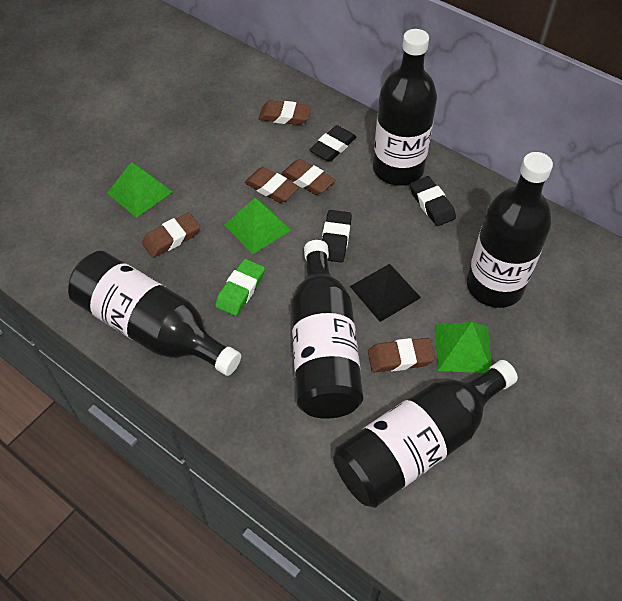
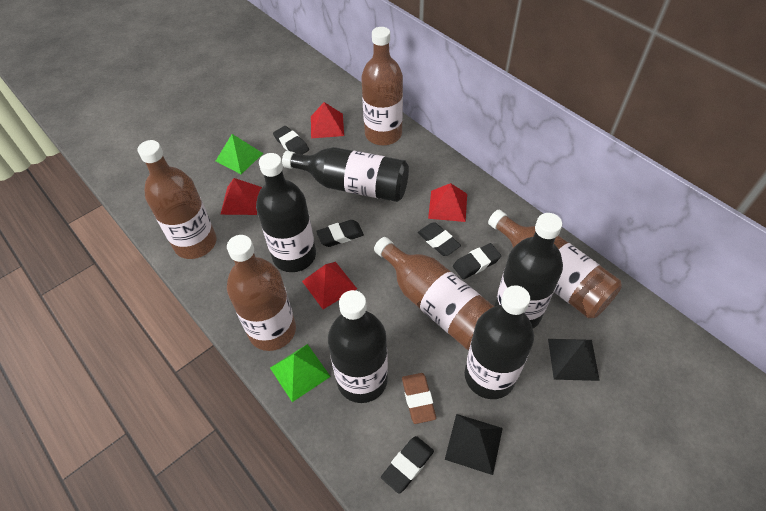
black eraser: 3 -> 5
black pyramid: 1 -> 2
brown bottle: 0 -> 5
brown eraser: 5 -> 1
green eraser: 1 -> 0
green pyramid: 3 -> 2
red pyramid: 0 -> 4

